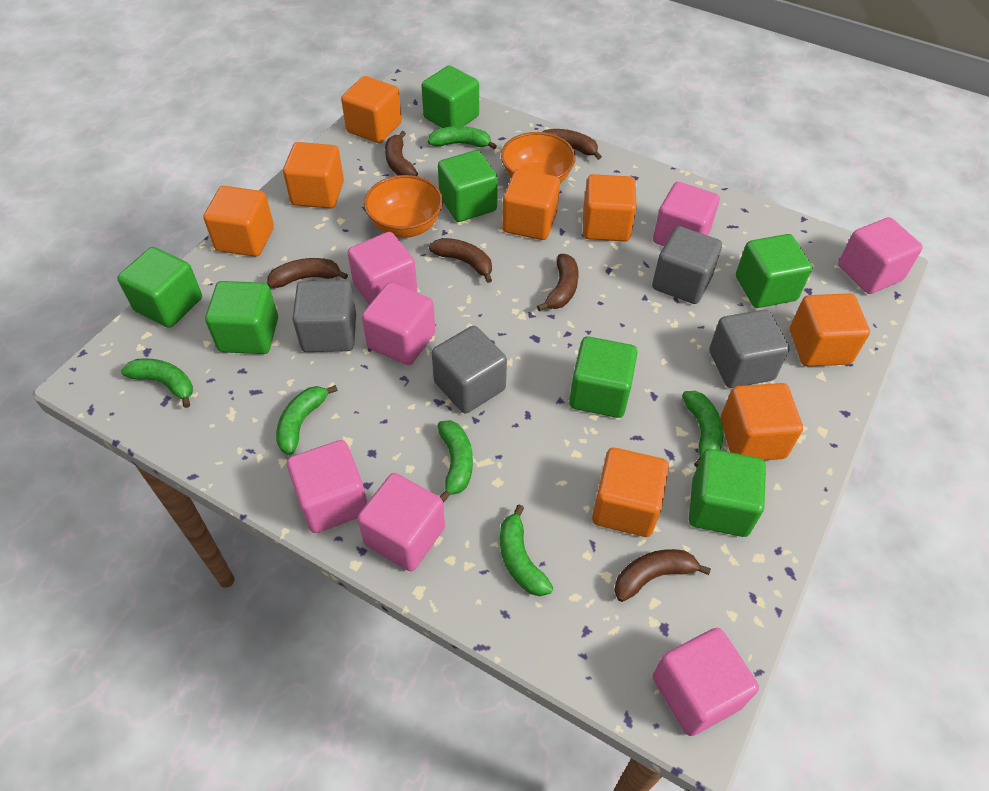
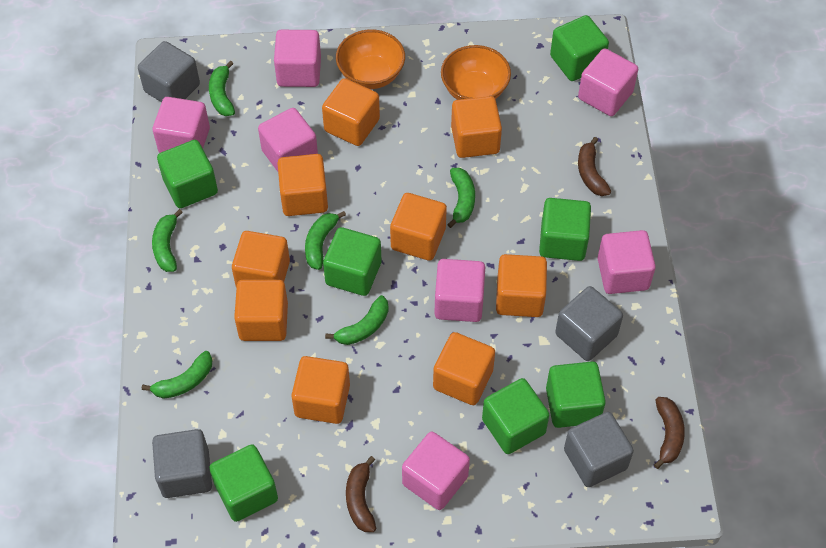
brown banana: 6 -> 3
orange cube: 8 -> 9

